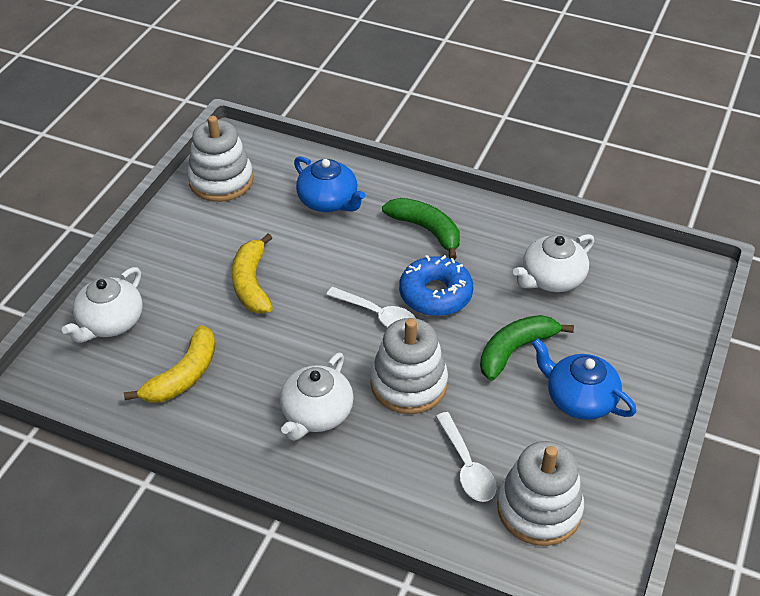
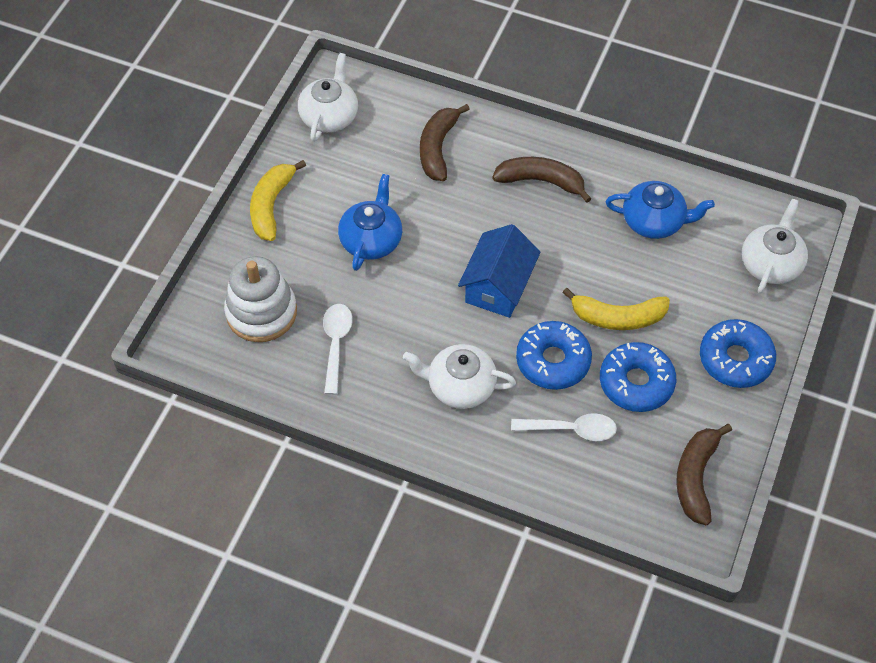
blue donut: 1 -> 3
blue house: 0 -> 1
brown banana: 0 -> 3
green banana: 2 -> 0
white stacking toy: 3 -> 1

